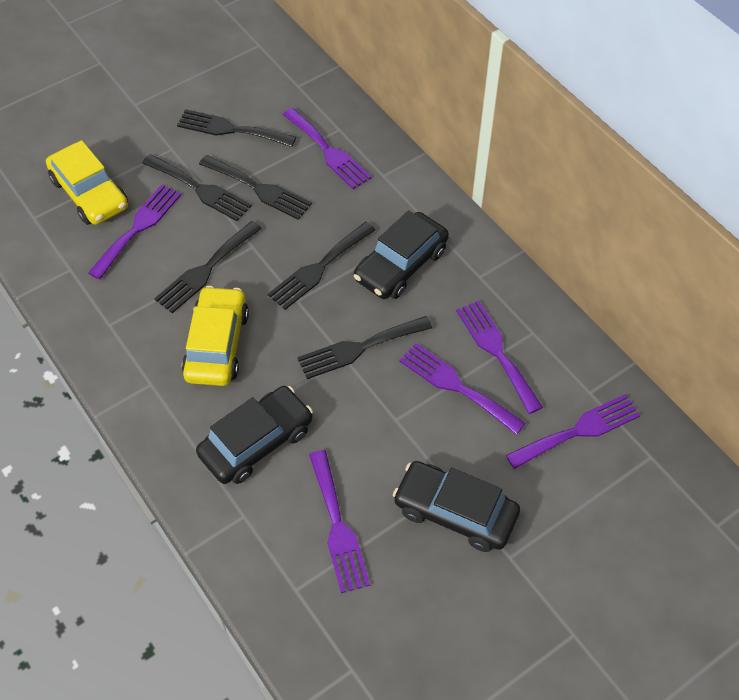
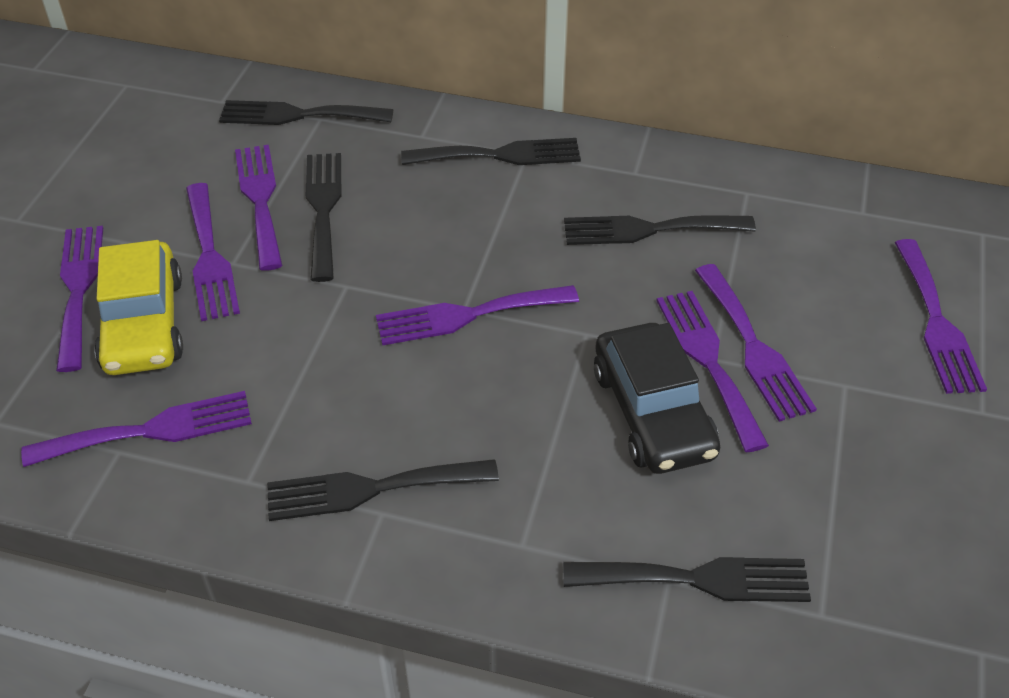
black car: 3 -> 1
purple fork: 6 -> 8
yellow car: 2 -> 1

